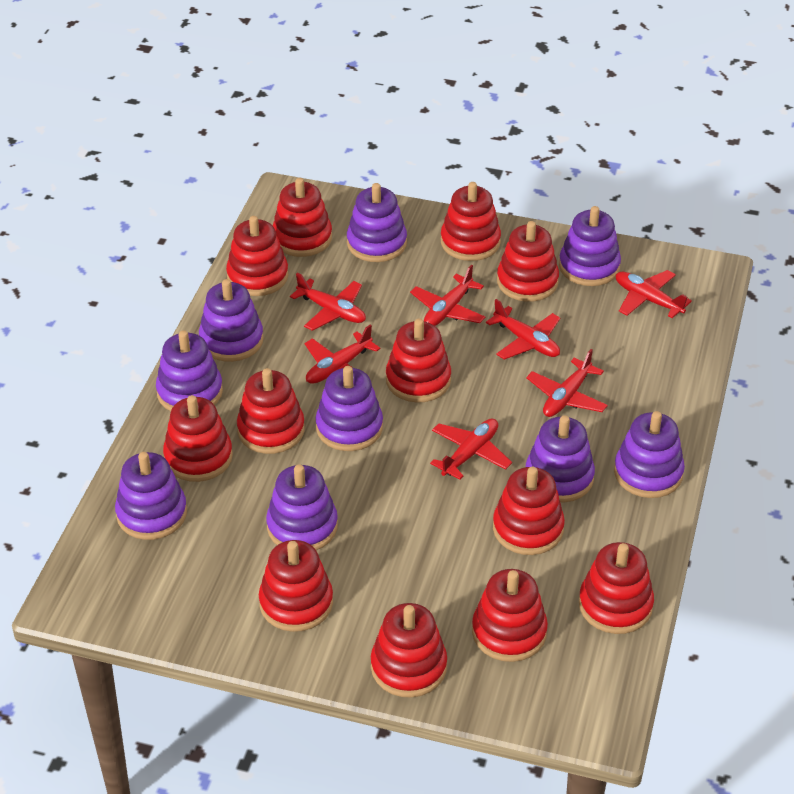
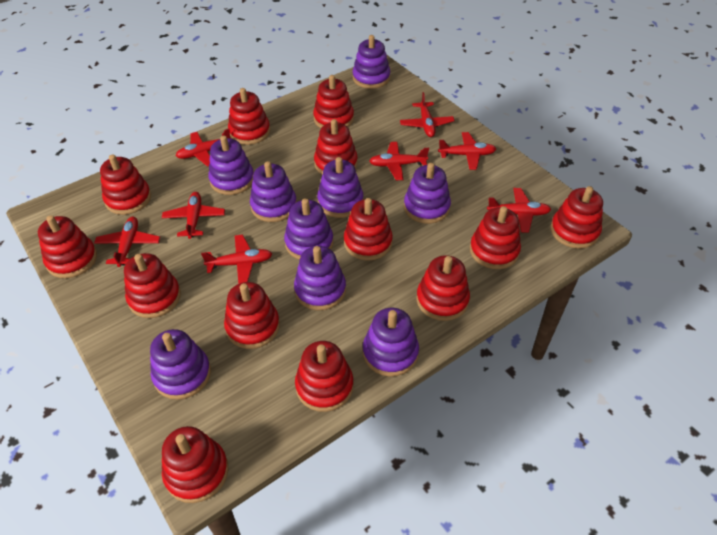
red plane: 7 -> 8
red stacking toy: 12 -> 13

